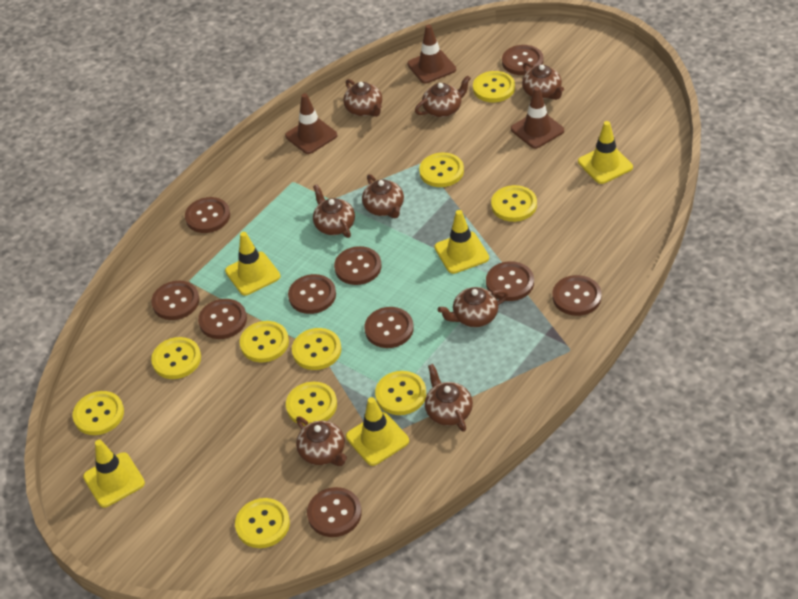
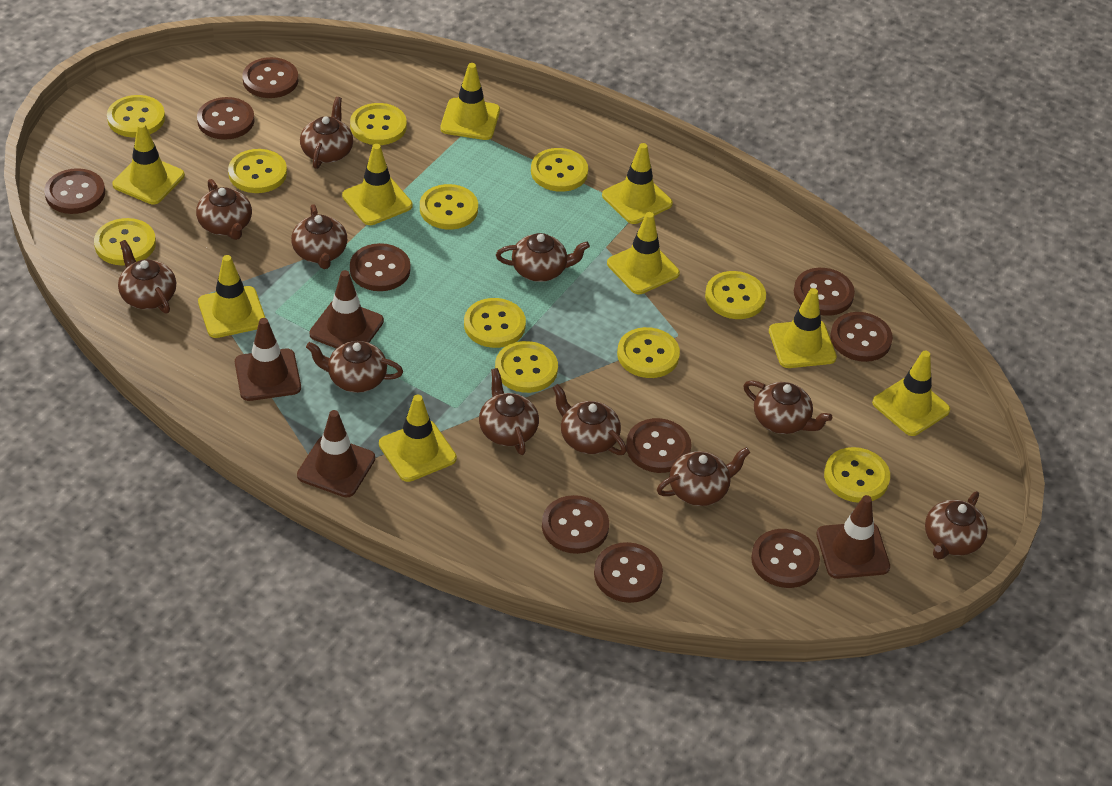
brown teapot: 8 -> 11
brown traffic cone: 3 -> 4
yellow button: 10 -> 11
yellow traffic cone: 5 -> 9

